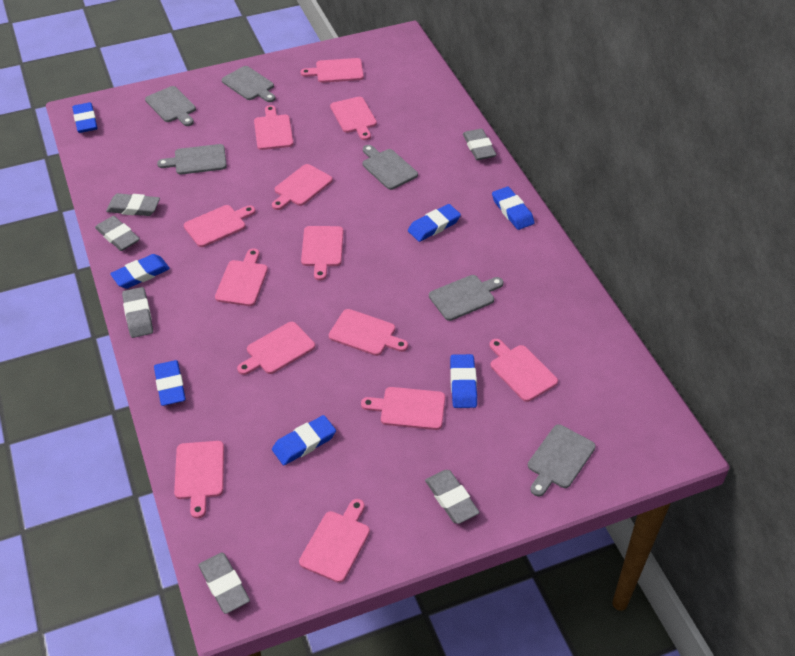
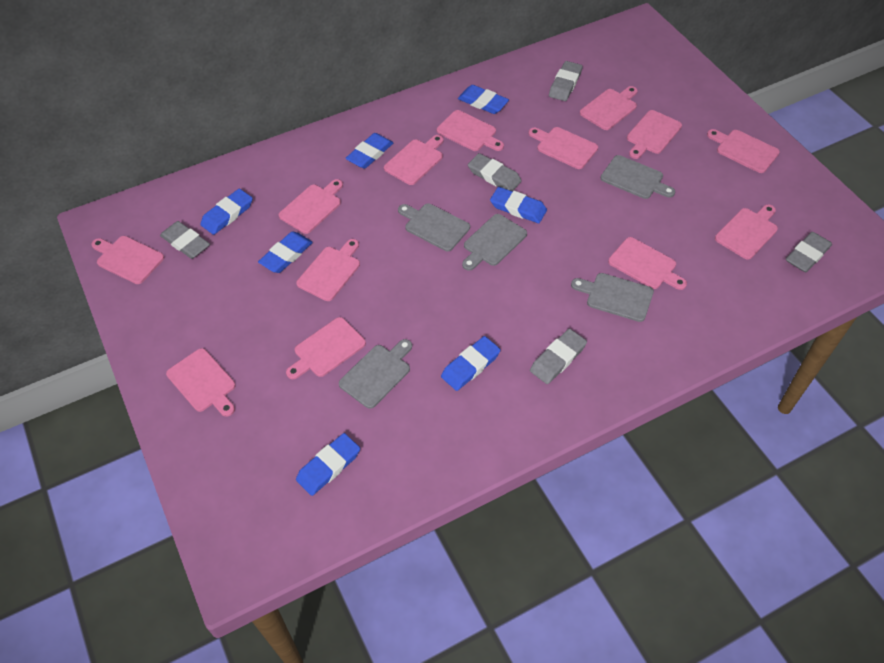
grey cutting board: 6 -> 5
grey eraser: 6 -> 5

